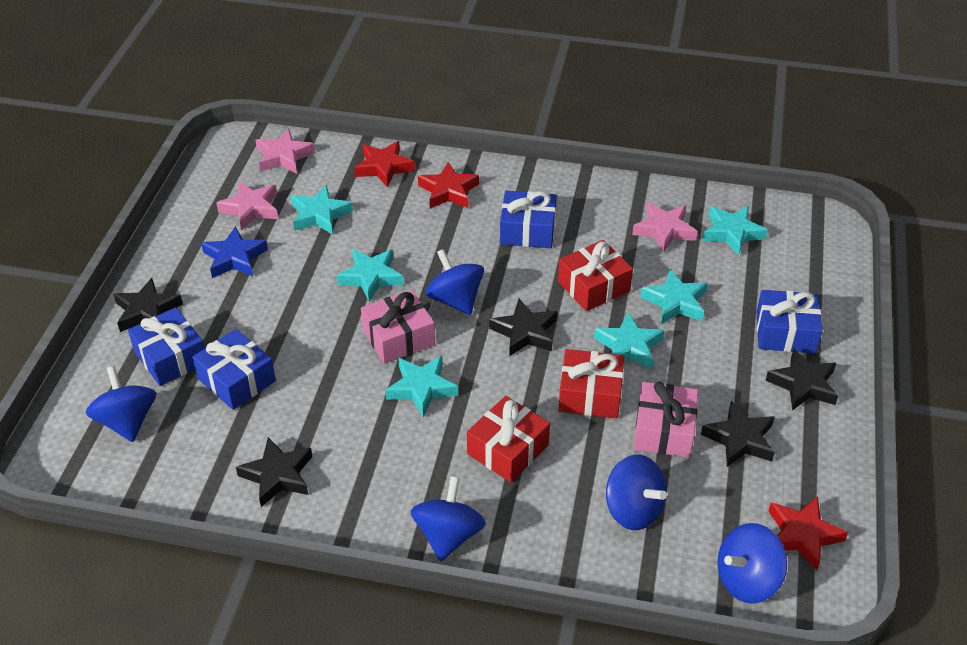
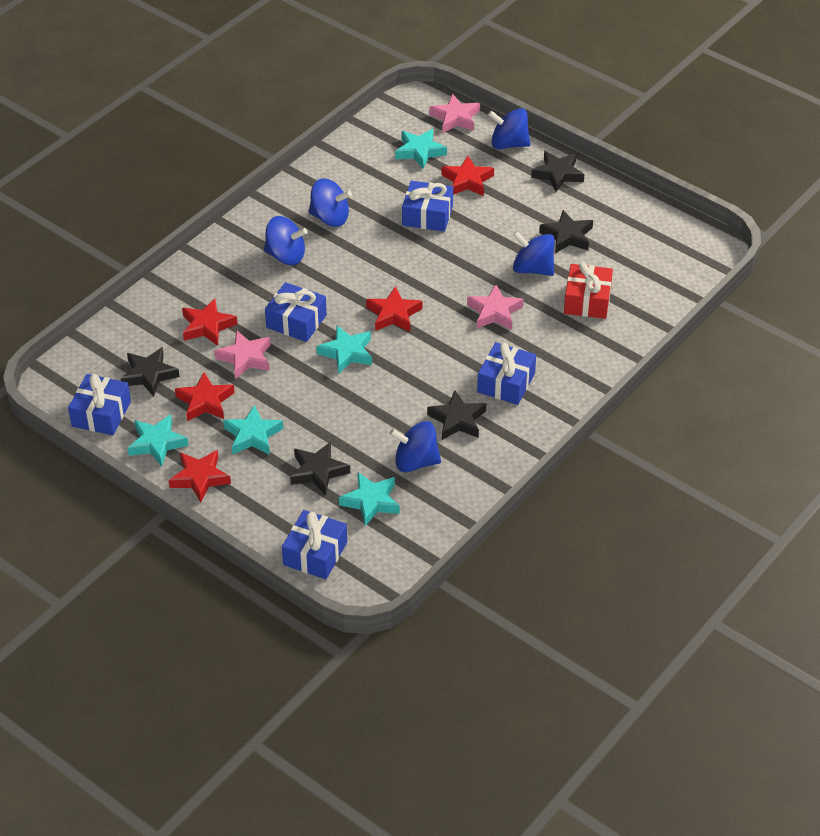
blue gift: 4 -> 5
blue star: 1 -> 0
pink gift: 2 -> 0
red gift: 3 -> 1
red star: 3 -> 5
turquoise star: 6 -> 5

